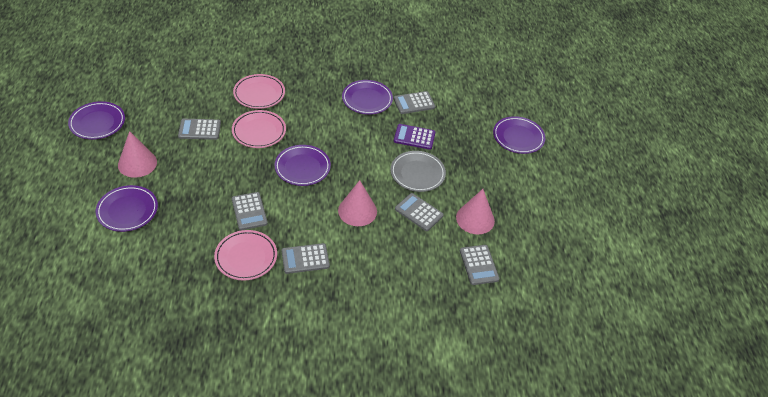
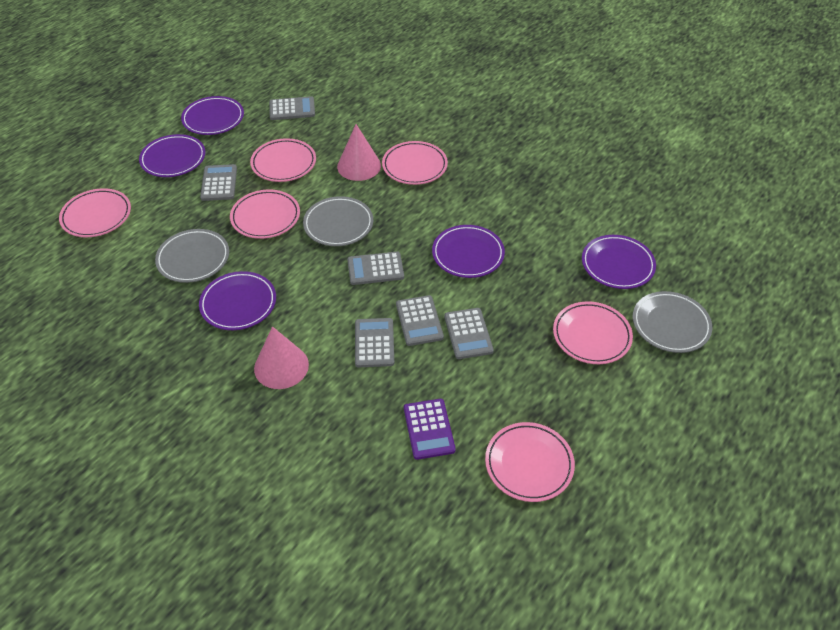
grey plate: 1 -> 3
pink cone: 3 -> 2
pink plate: 3 -> 6

